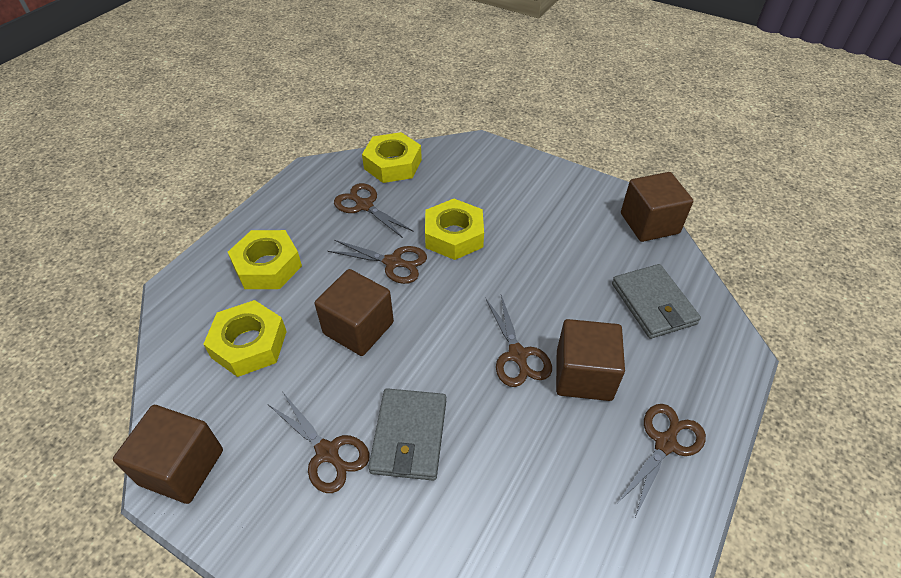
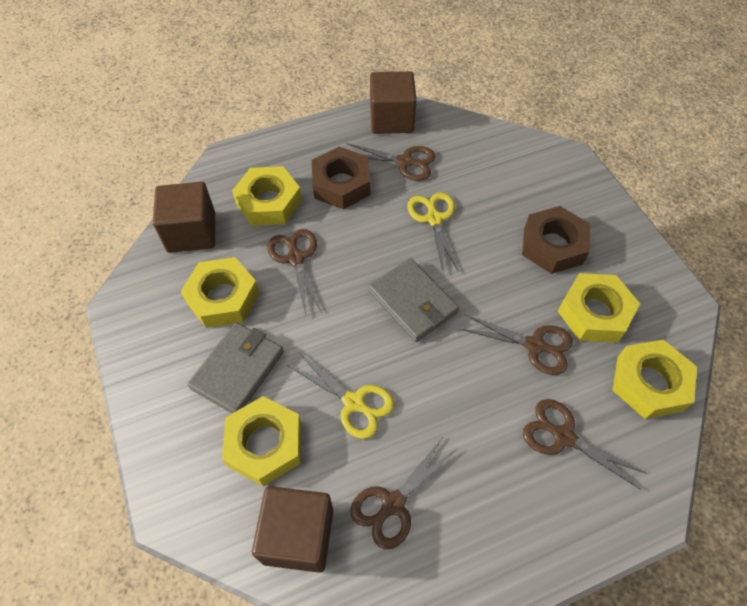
brown cube: 4 -> 3
brown nut: 0 -> 2
yellow nut: 4 -> 5
yellow scissors: 0 -> 2

